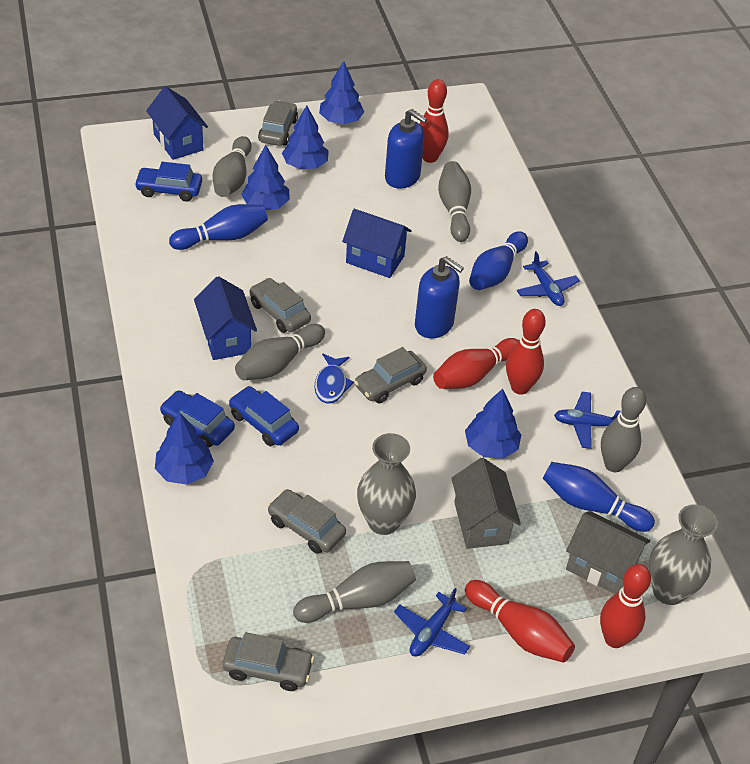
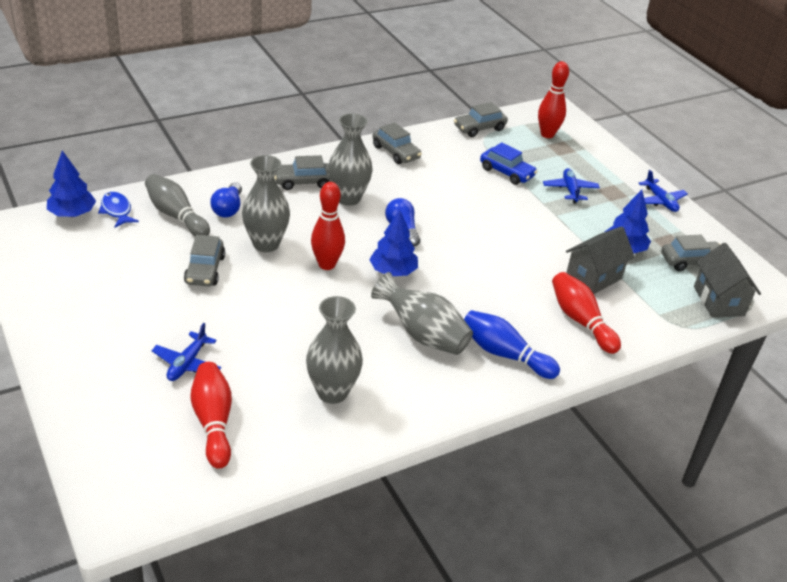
blue bowling pin: 3 -> 1
blue car: 3 -> 1
blue house: 3 -> 0
blue light bulb: 0 -> 2
blue soap dispenser: 2 -> 0
blue tree: 5 -> 3
grey bowling pin: 5 -> 1
grey vase: 2 -> 4
red bowling pin: 5 -> 4

